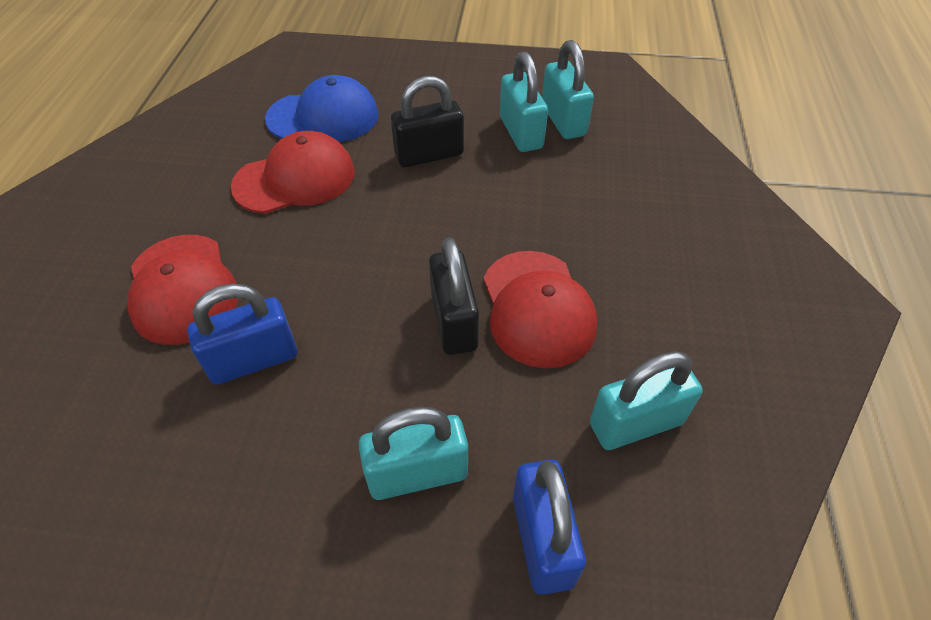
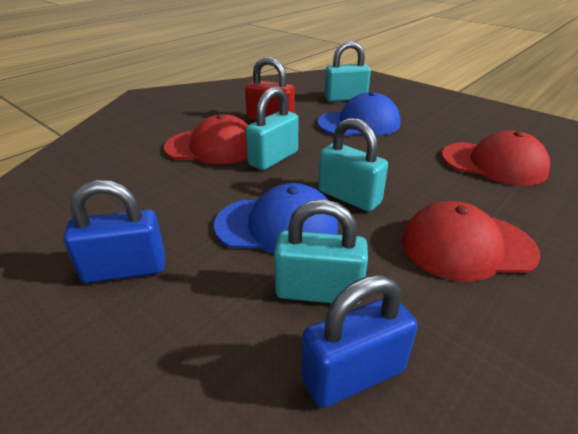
black padlock: 2 -> 0
blue cap: 1 -> 2
red padlock: 0 -> 1

